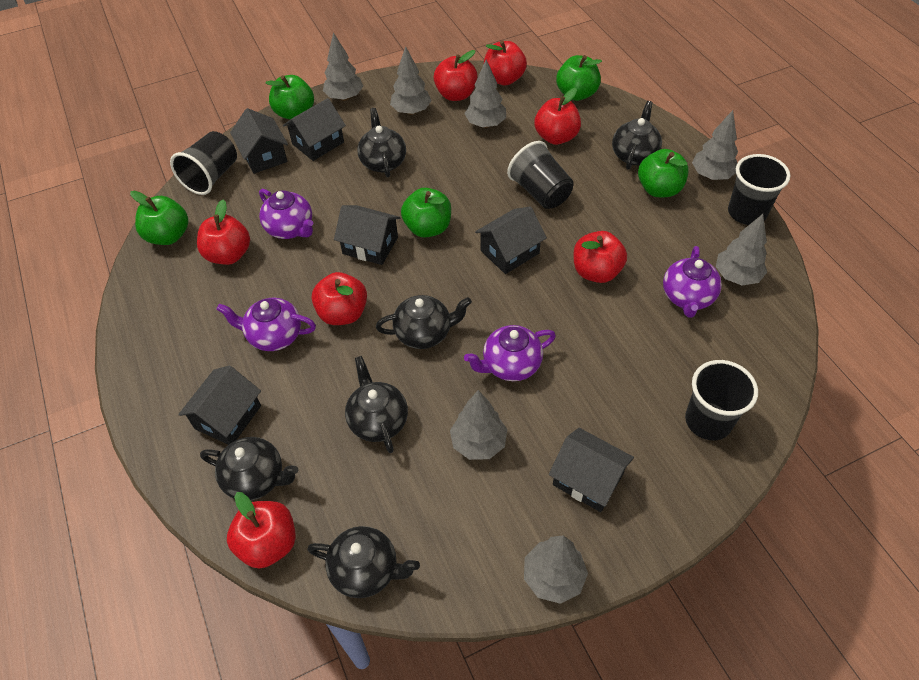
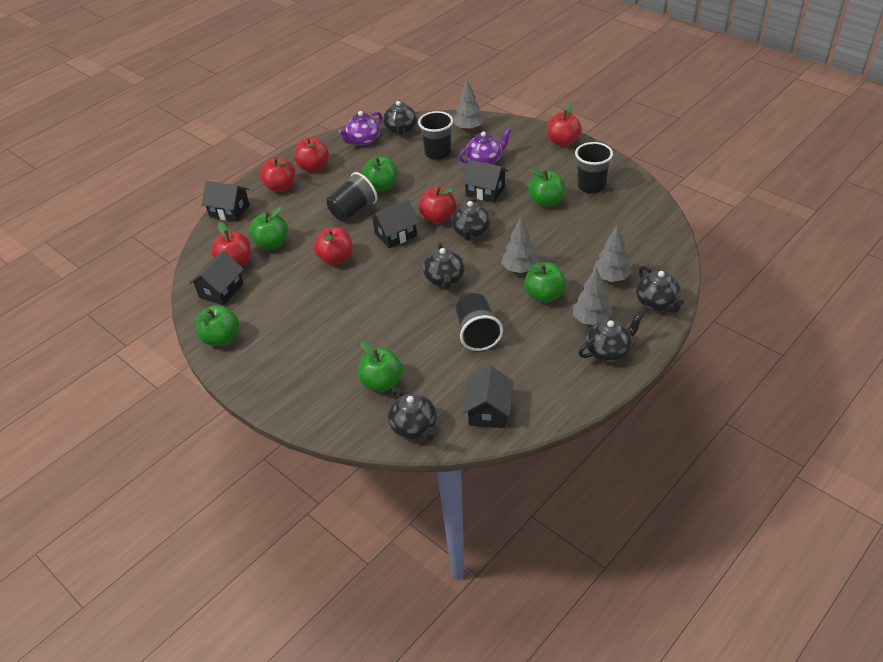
black house: 6 -> 5
green apple: 5 -> 6
grey tree: 7 -> 4
purple teapot: 4 -> 2
red apple: 7 -> 6

